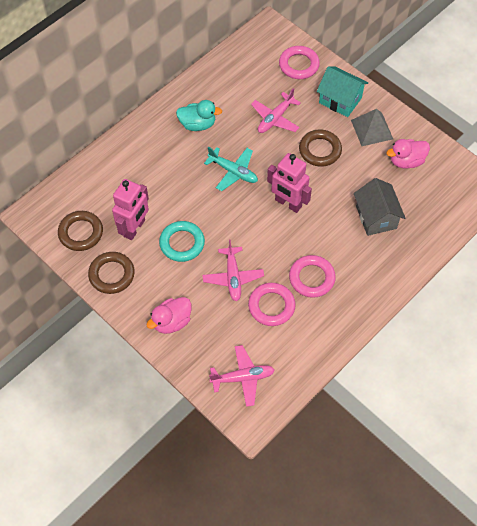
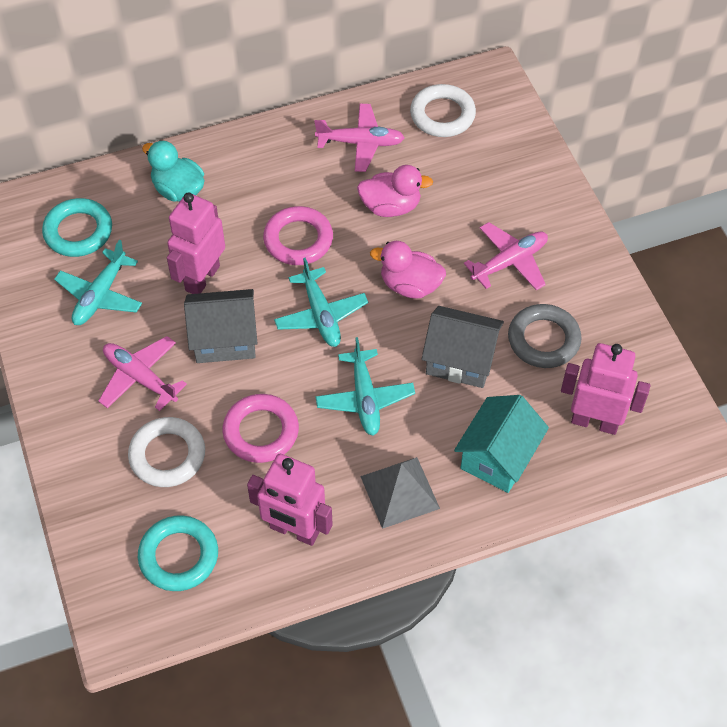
brown ring: 3 -> 0
grey house: 1 -> 2
grey ring: 0 -> 1
pink ring: 3 -> 2
pink robot: 2 -> 3
turquoise plane: 1 -> 3
turquoise ring: 1 -> 2
white ring: 0 -> 2

